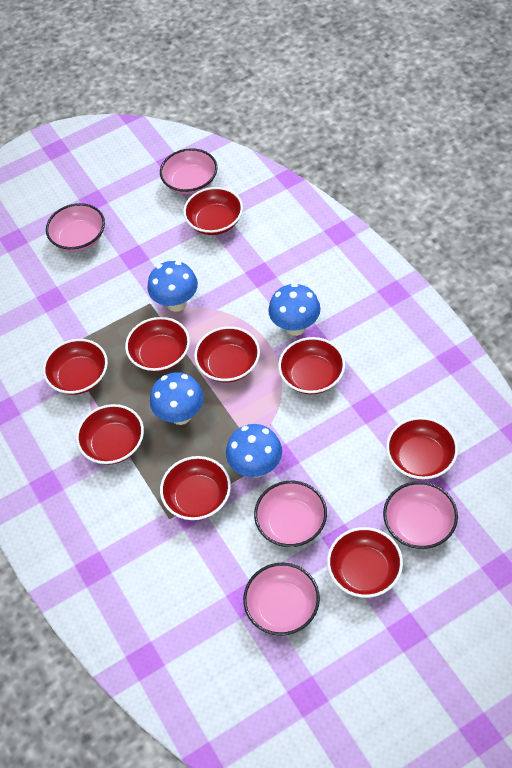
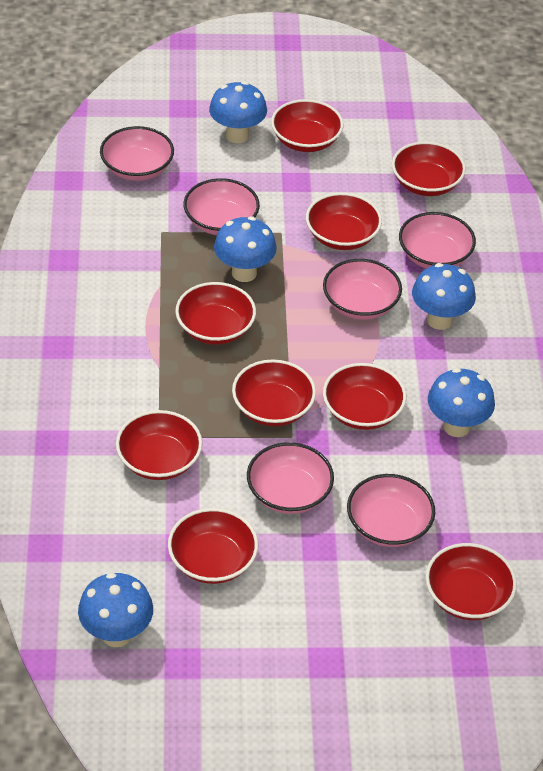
blue mushroom: 4 -> 5
pink bowl: 5 -> 6

